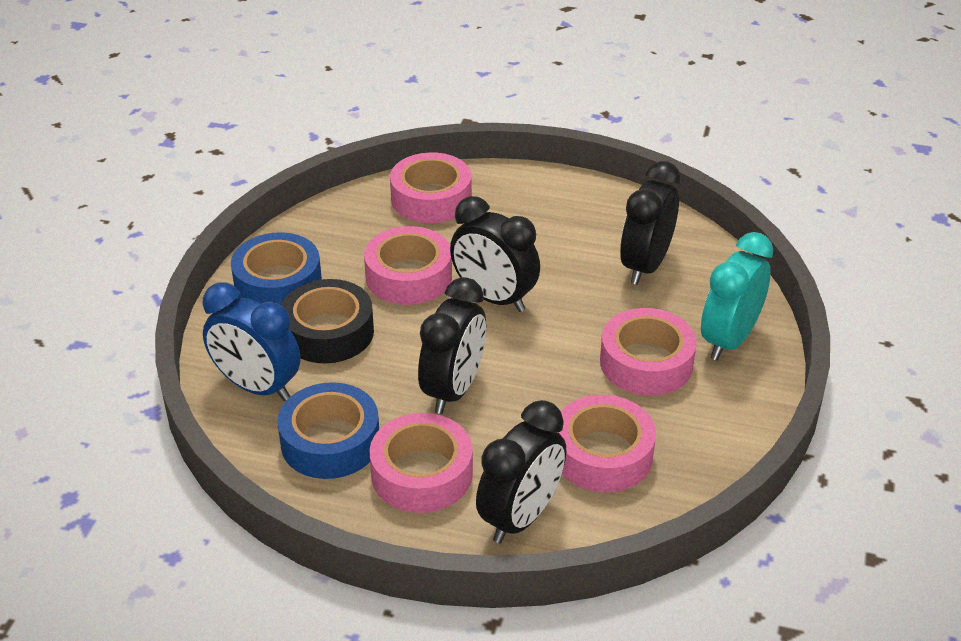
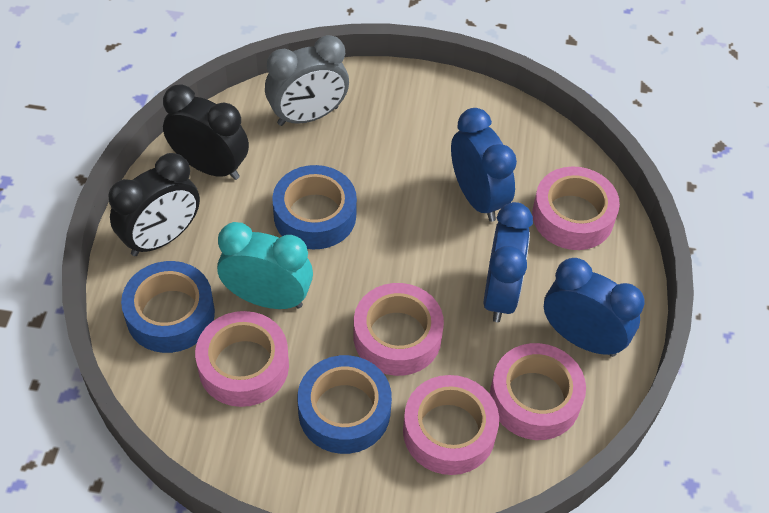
black clock: 4 -> 2
black tape: 1 -> 0
blue clock: 1 -> 3
blue tape: 2 -> 3
grey clock: 0 -> 1

